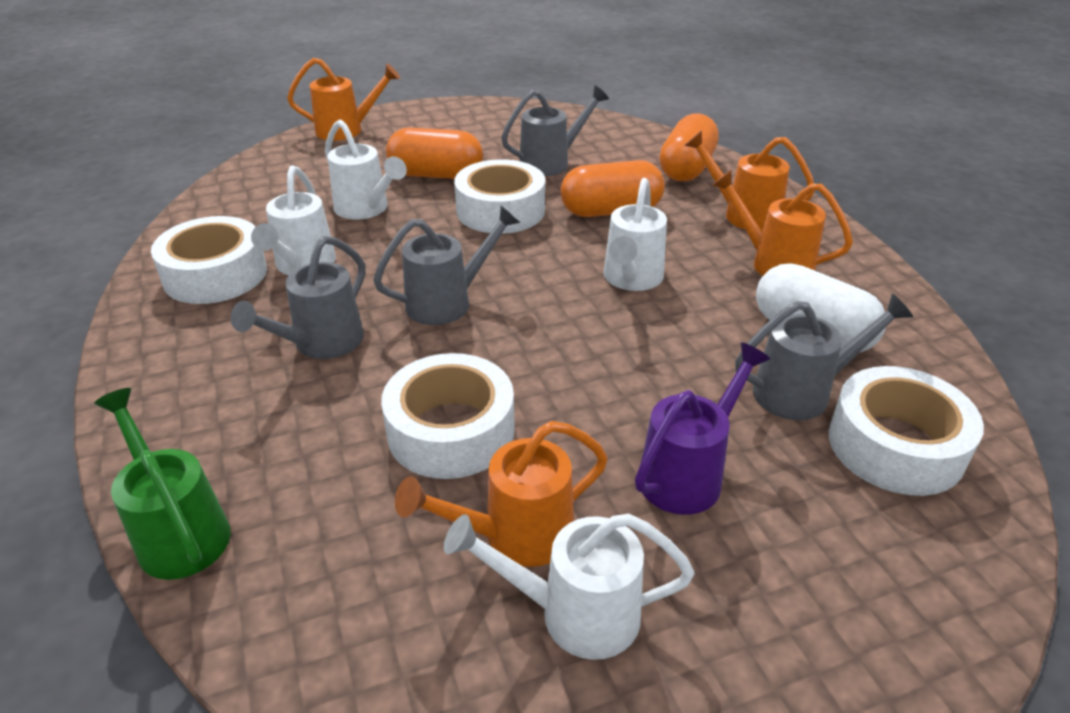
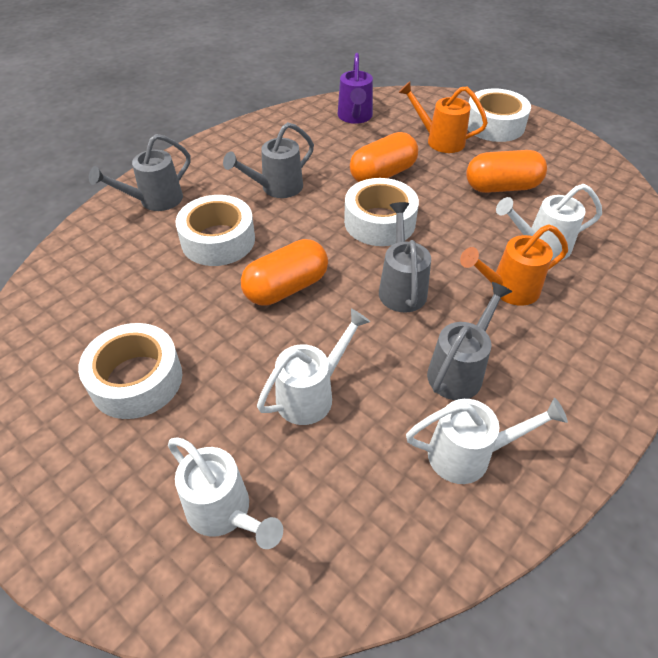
green watering can: 1 -> 0
orange watering can: 4 -> 2
white capsule: 1 -> 0

